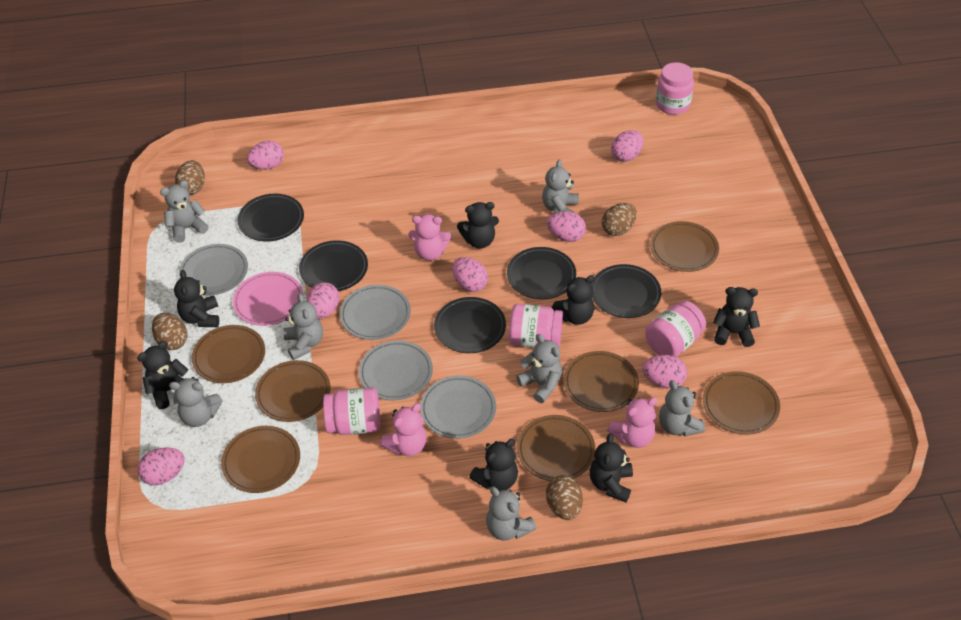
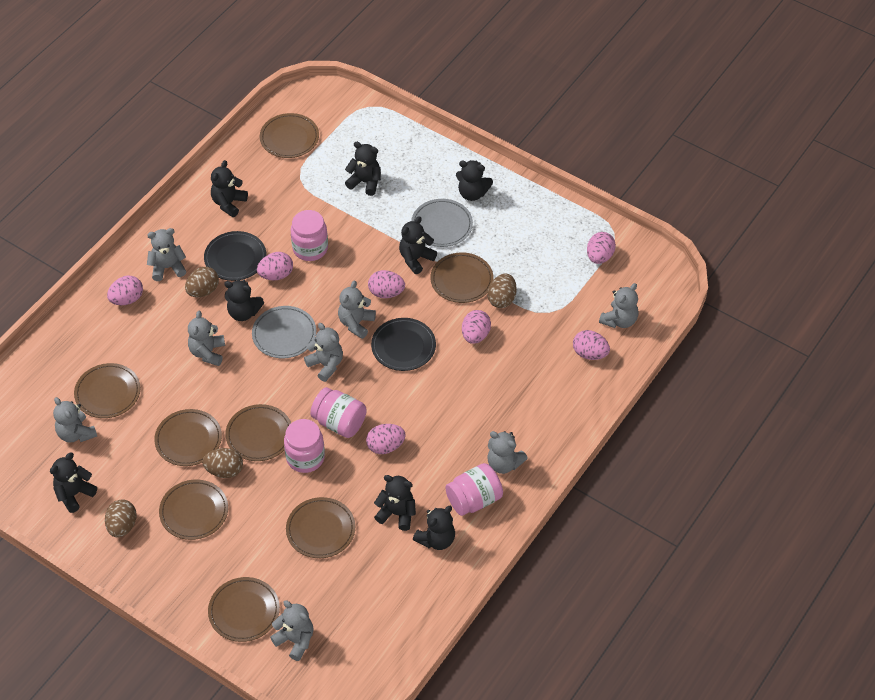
black plate: 5 -> 2
black teddy bear: 7 -> 8
brown plate: 7 -> 8
grey plate: 4 -> 2
grey teddy bear: 7 -> 8
pink plate: 1 -> 0
pink teddy bear: 3 -> 0

